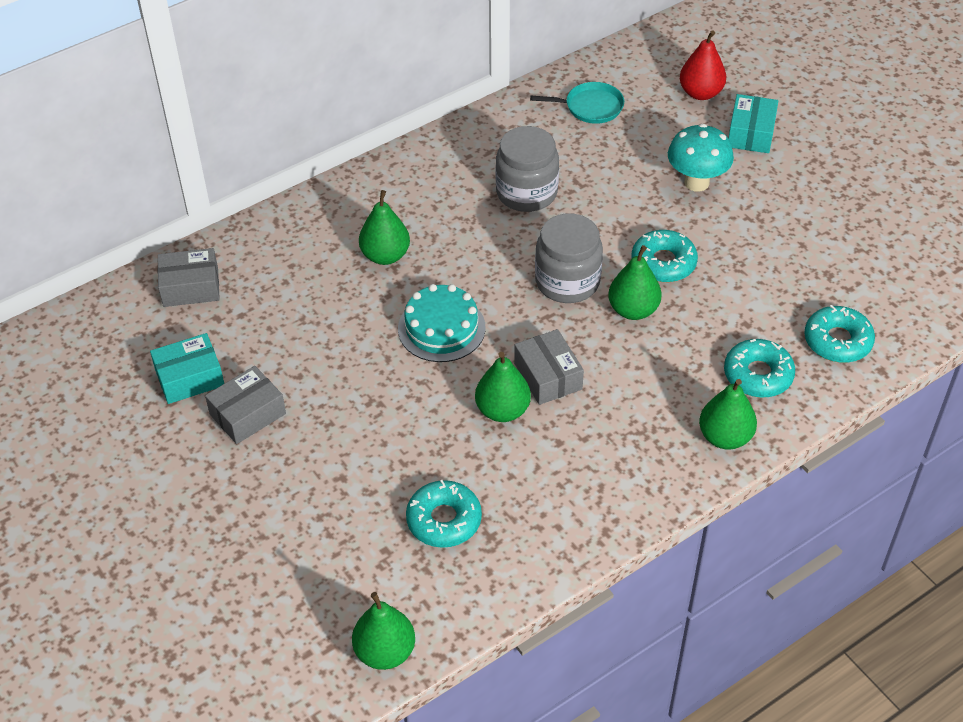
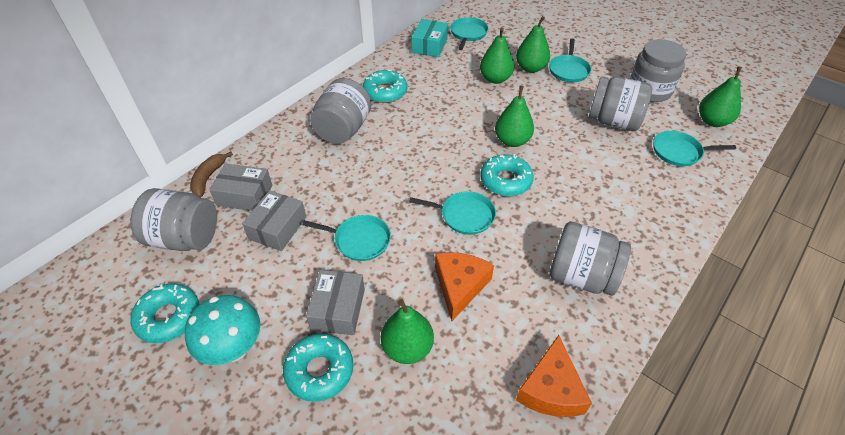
brown banana: 0 -> 1
grey jar: 2 -> 5
orange cheese: 0 -> 2
red pear: 1 -> 0
turquoise box: 2 -> 1
turquoise cake: 1 -> 0
turquoise pan: 1 -> 5

